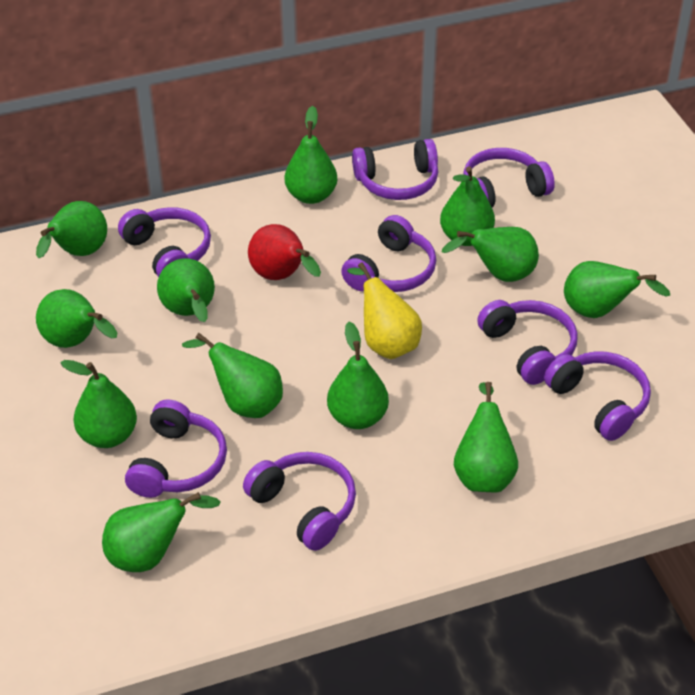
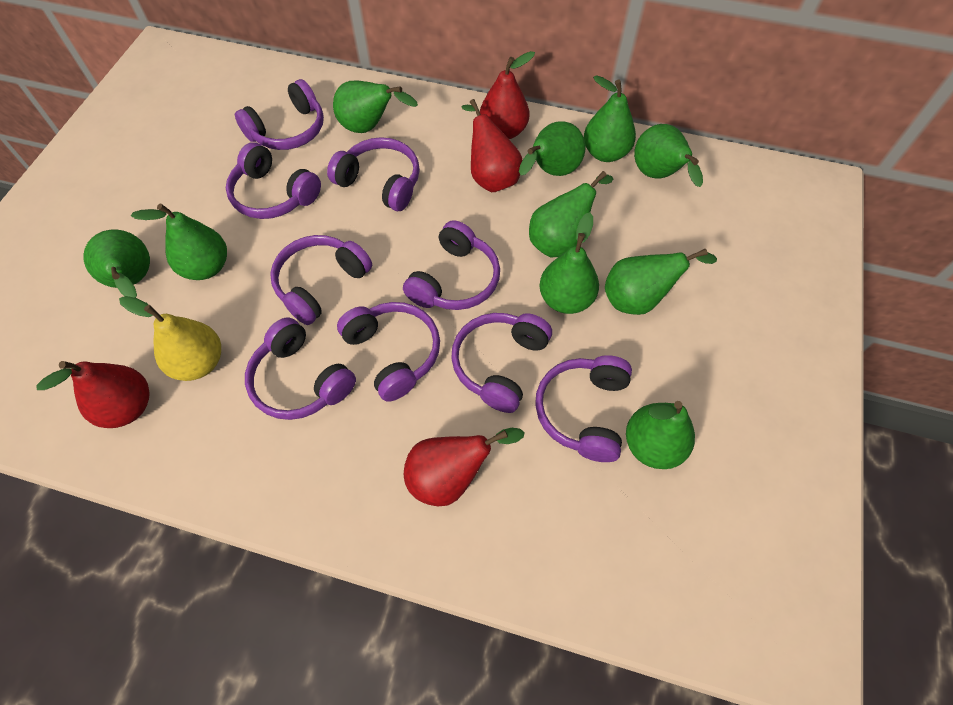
green pear: 12 -> 10
purple headphones: 8 -> 9
red pear: 1 -> 4

